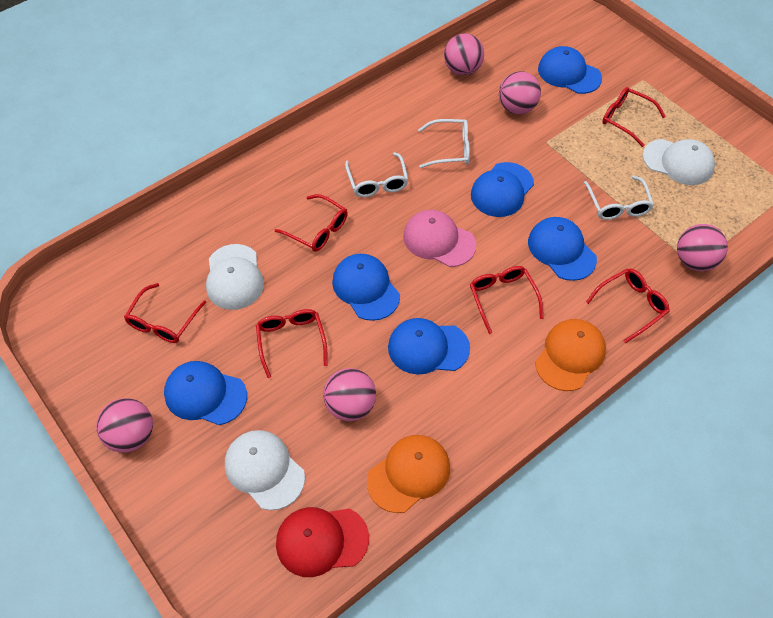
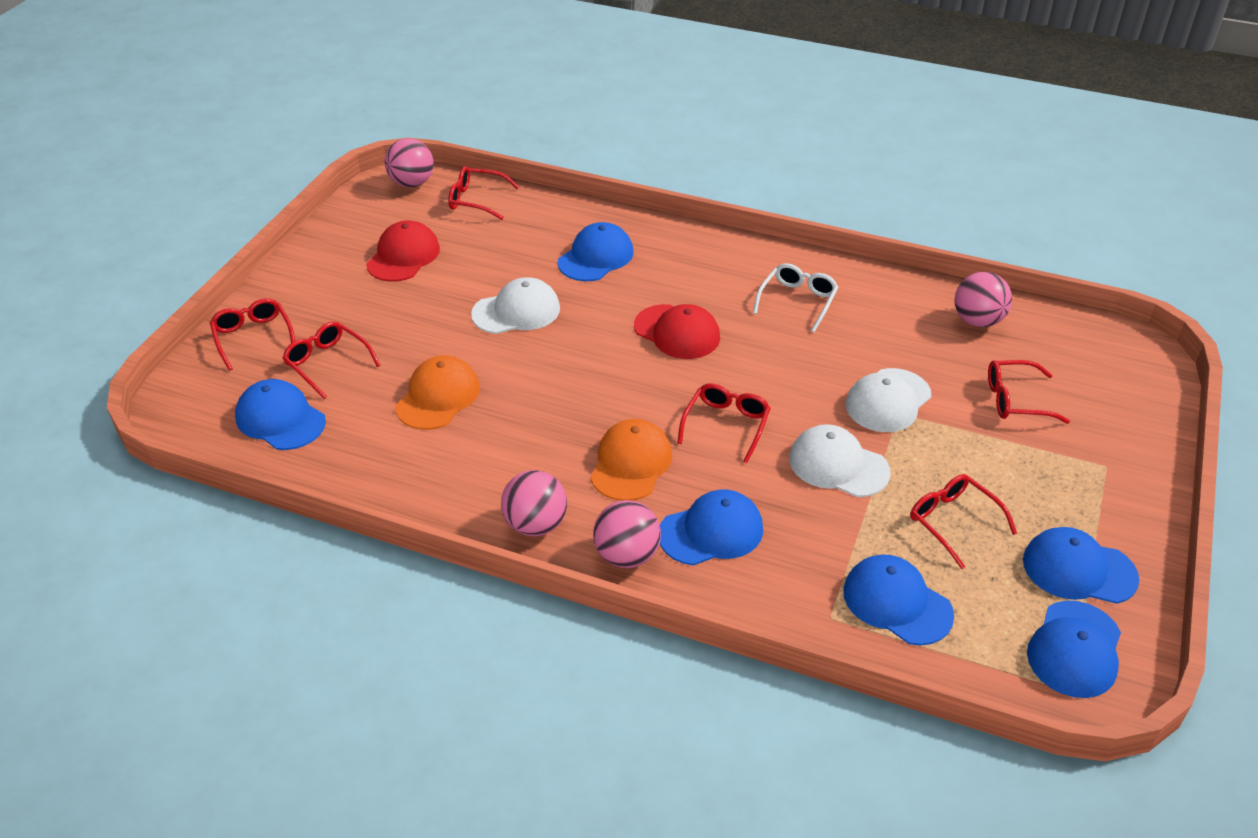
pink ball: 5 -> 4
pink cap: 1 -> 0
red cap: 1 -> 2
white glasses: 3 -> 1

